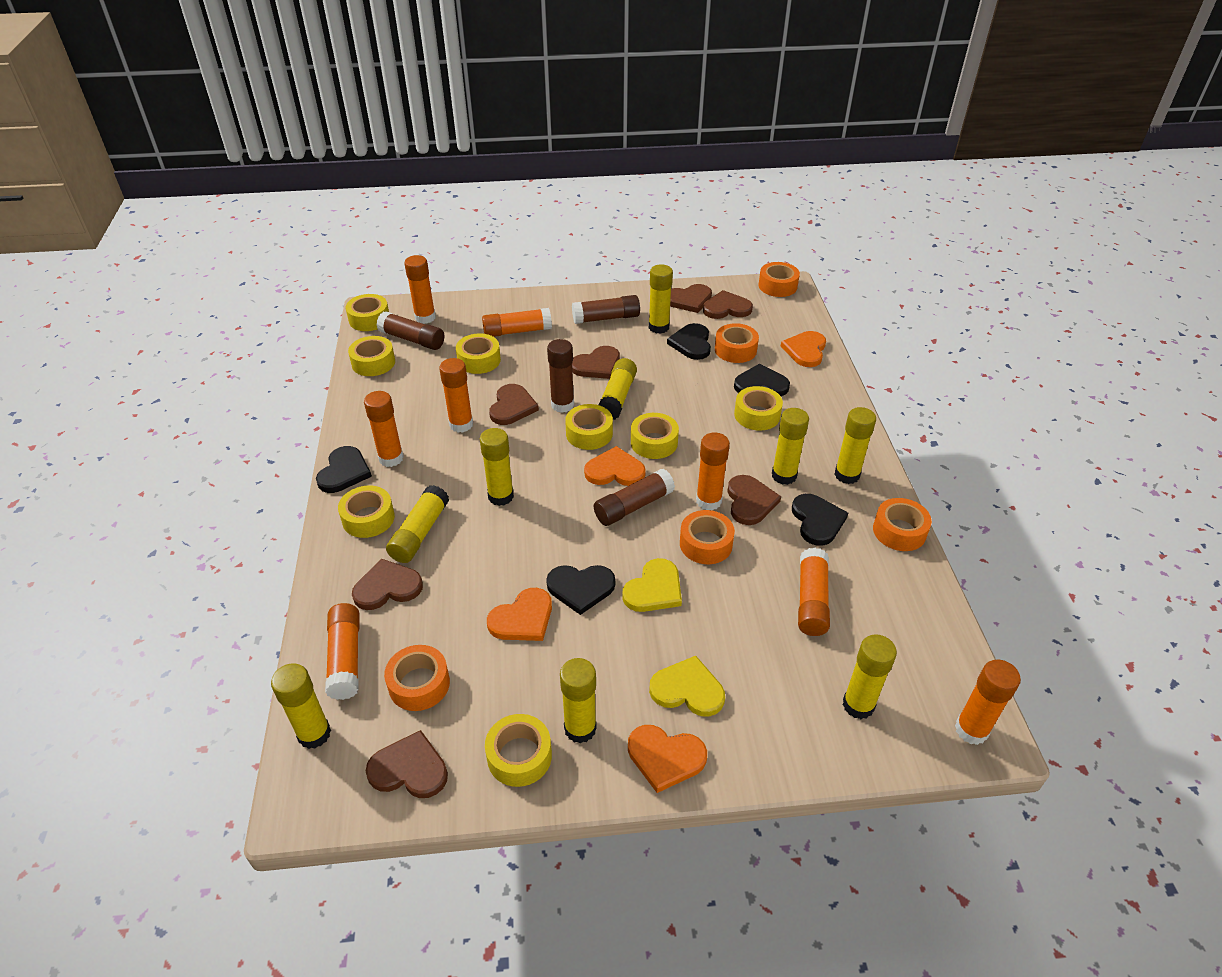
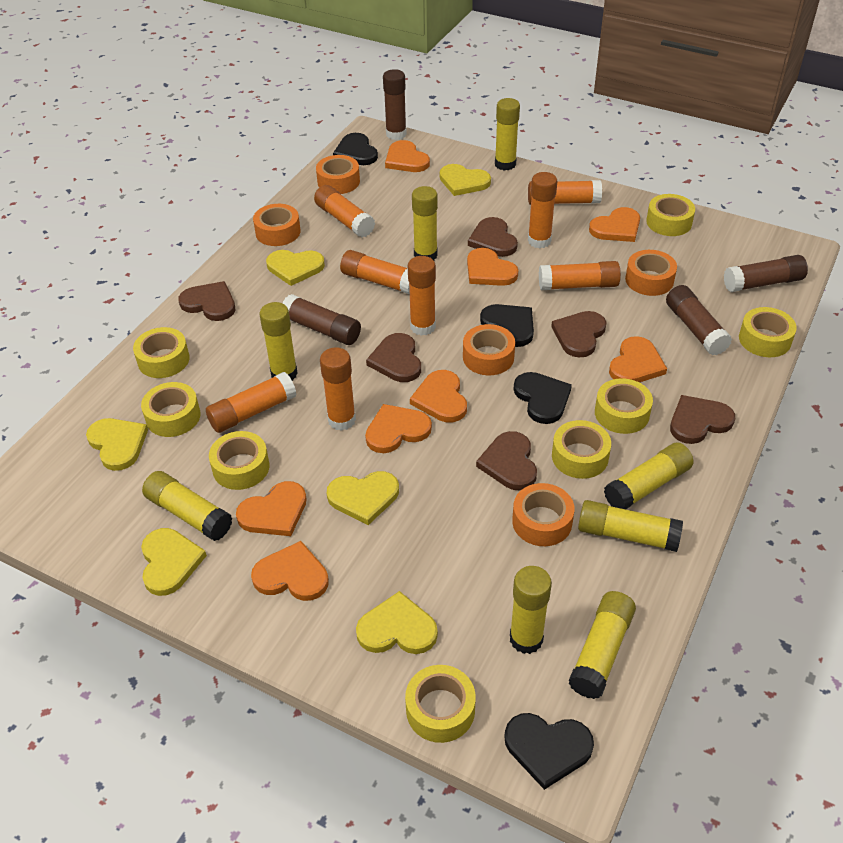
black heart: 5 -> 4
brown heart: 7 -> 6
orange heart: 4 -> 8
yellow glue stick: 9 -> 8
yellow heart: 2 -> 6

